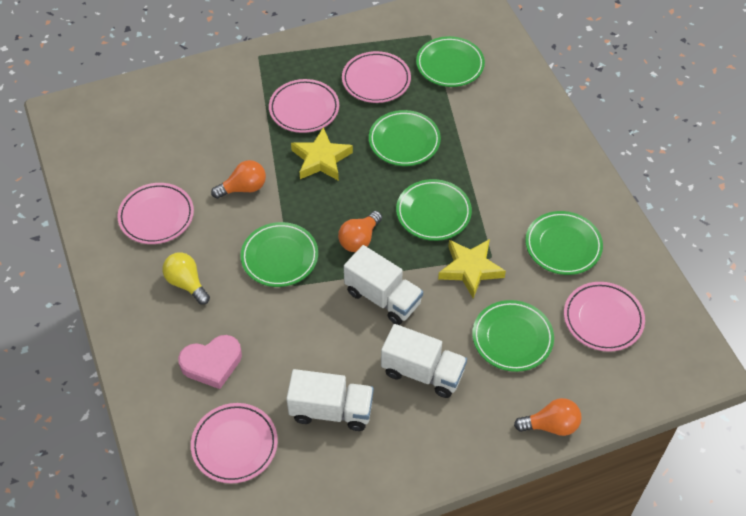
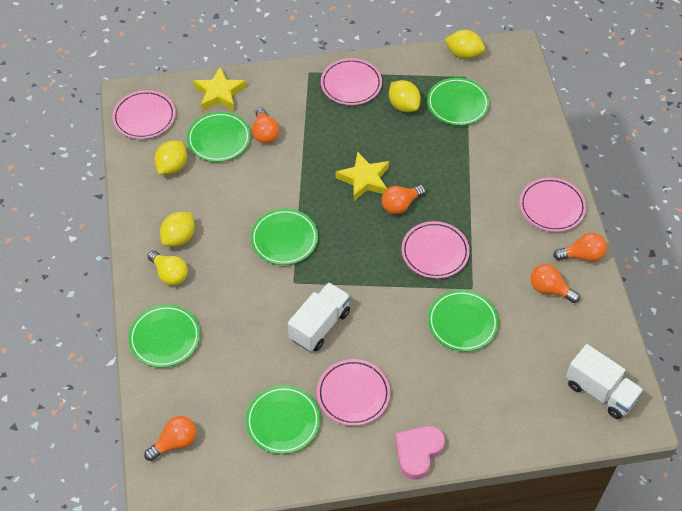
orange light bulb: 3 -> 5
white truck: 3 -> 2
yellow lemon: 0 -> 4

